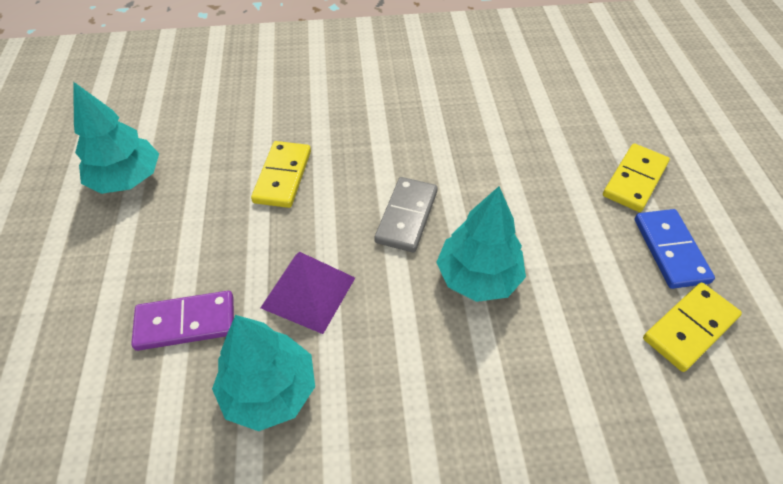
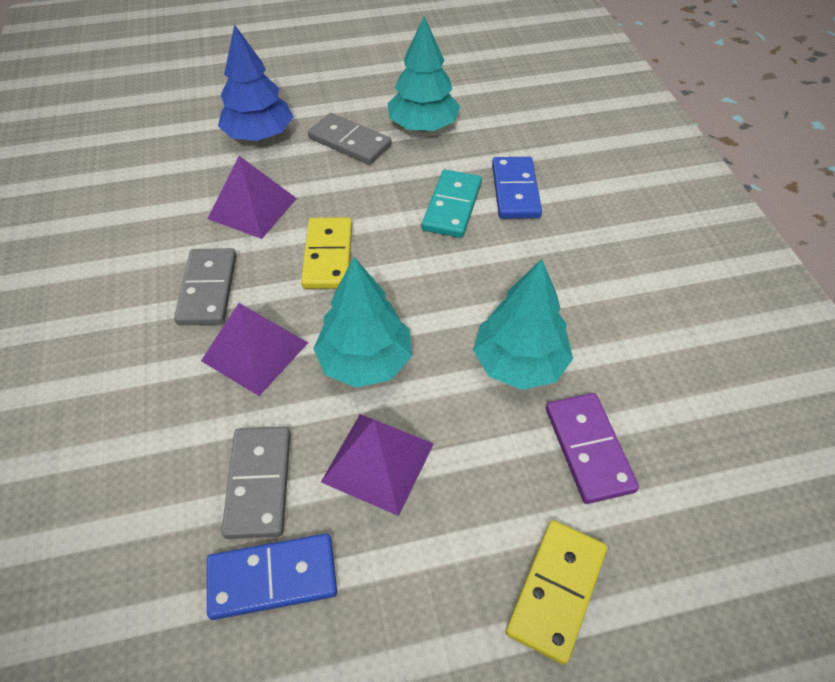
blue domino: 1 -> 2
blue tree: 0 -> 1
grey domino: 1 -> 3
purple pyramid: 1 -> 3
turquoise domino: 0 -> 1
yellow domino: 3 -> 2

